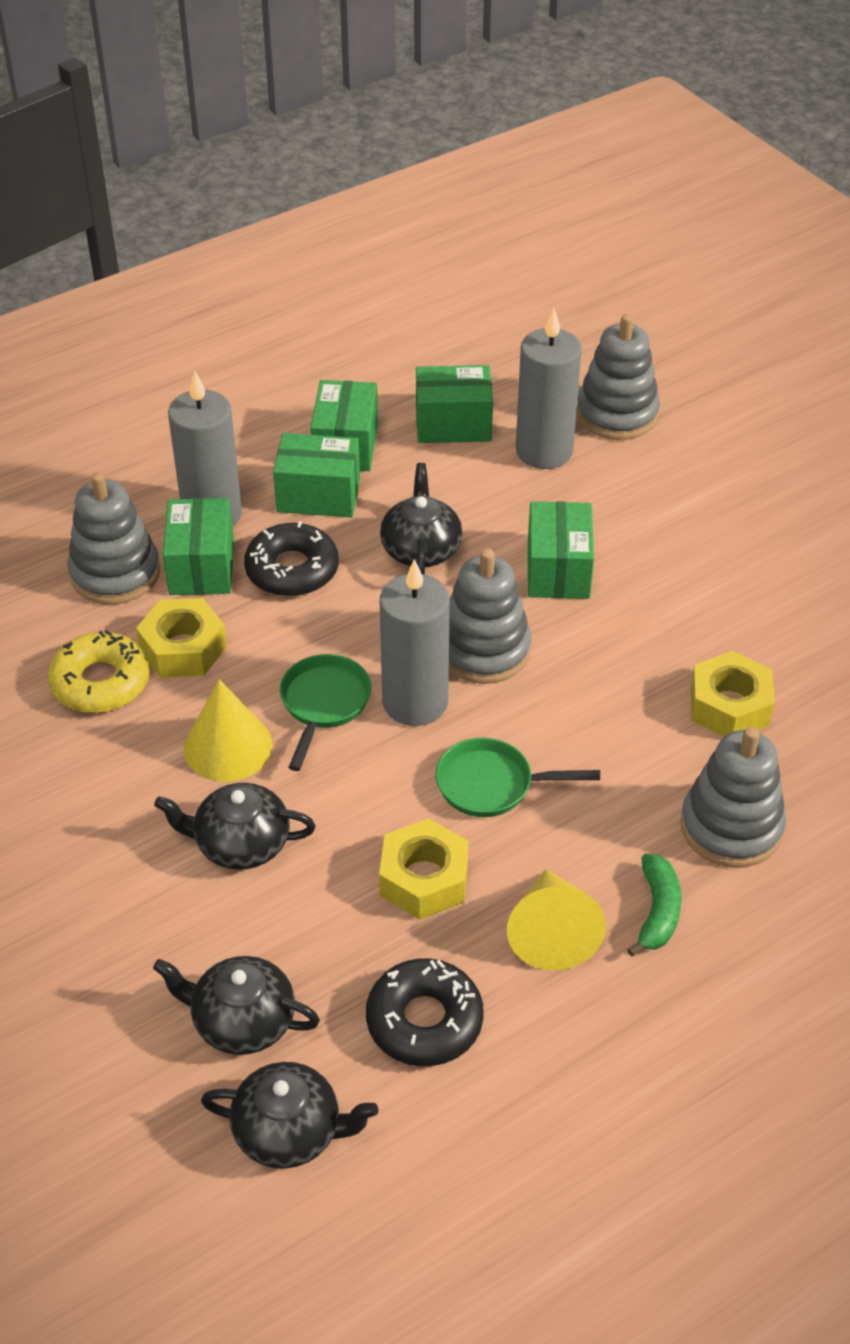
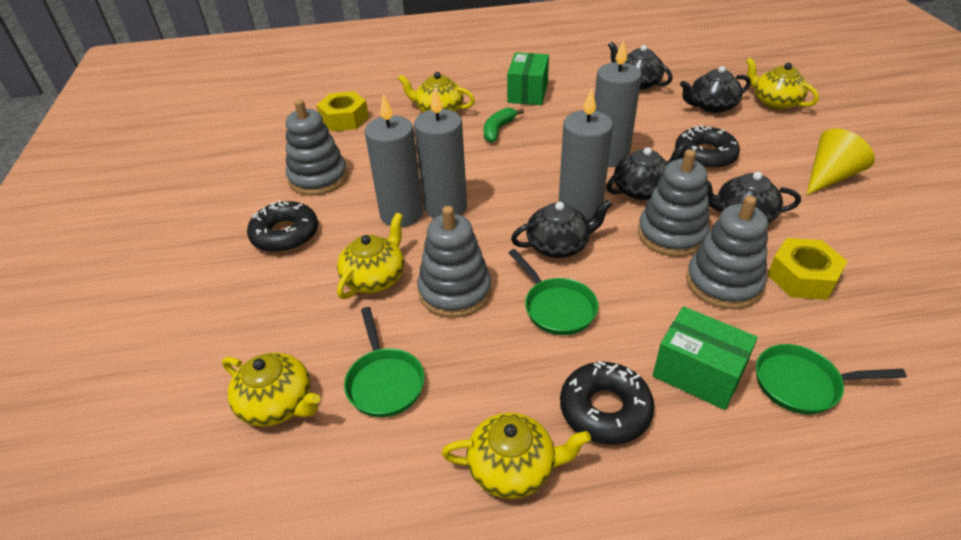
black donut: 2 -> 3
black teapot: 4 -> 5
green box: 5 -> 2
green pan: 2 -> 3
grey candle: 3 -> 4
yellow cone: 2 -> 1
yellow donut: 1 -> 0
yellow nut: 3 -> 2
yellow teapot: 0 -> 5

